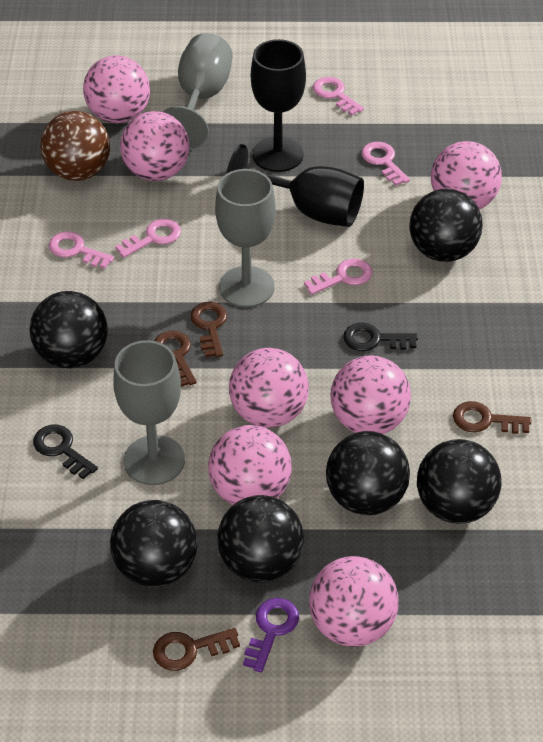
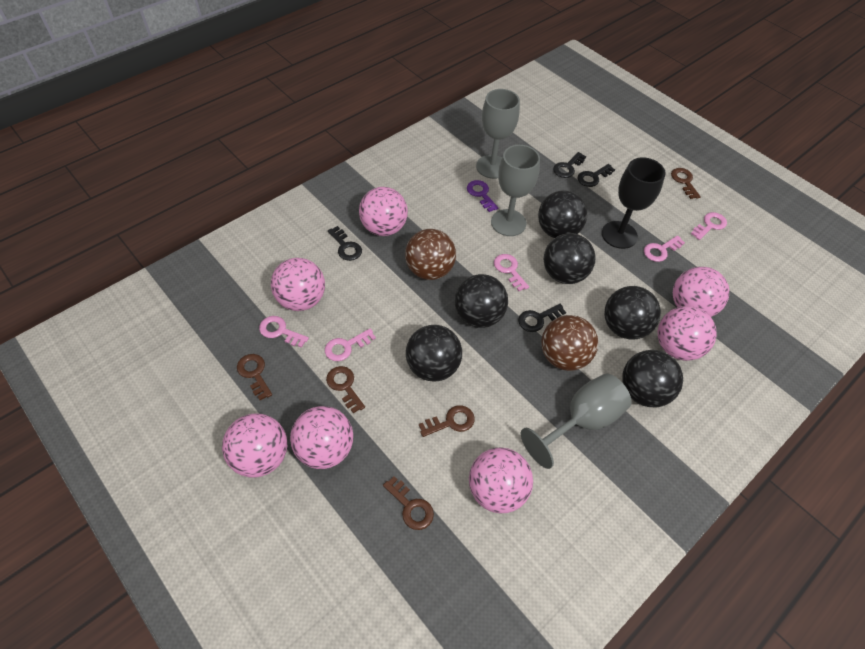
black goblet: 2 -> 1
black key: 2 -> 4
brown ball: 1 -> 2
brown key: 4 -> 5

